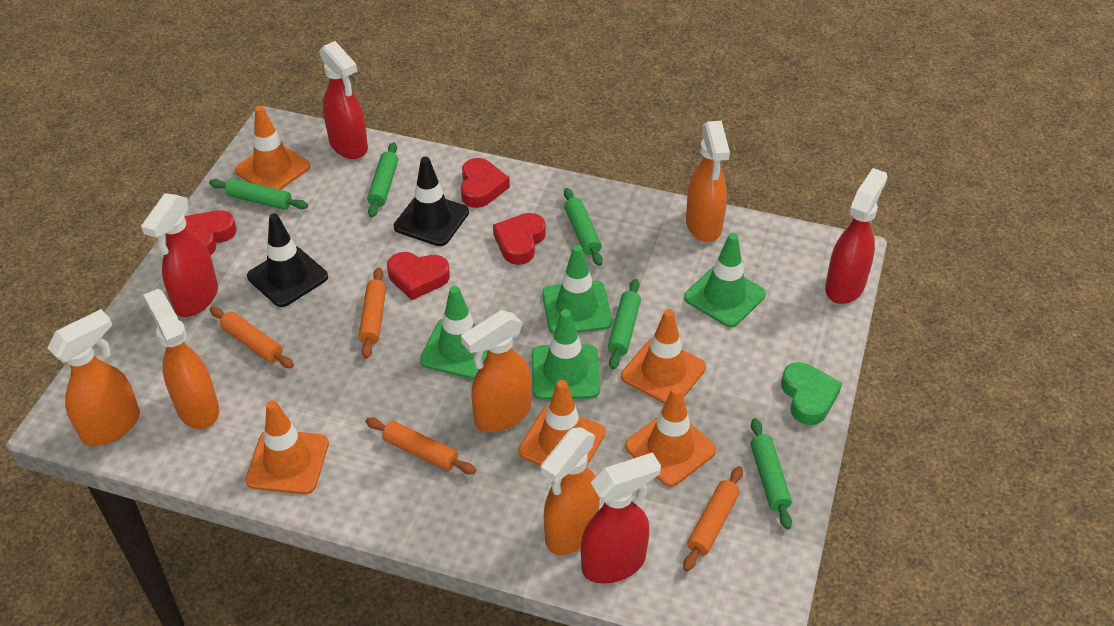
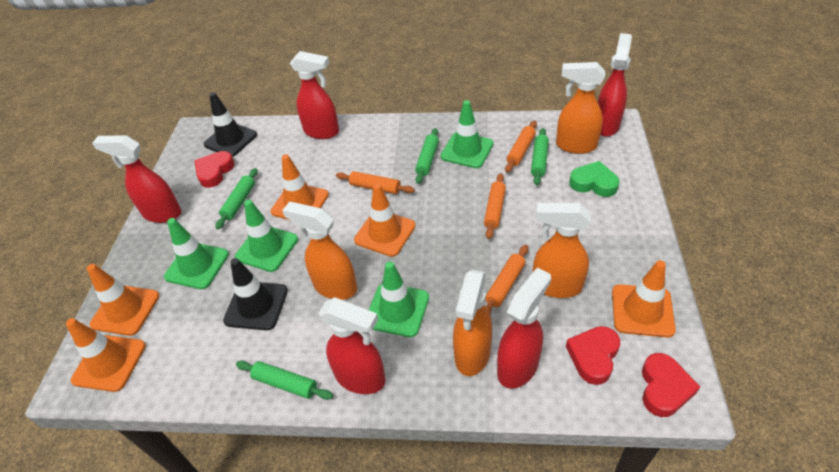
green rolling pin: 5 -> 4
orange spray bottle: 5 -> 4
red heart: 4 -> 3
red spray bottle: 4 -> 5

